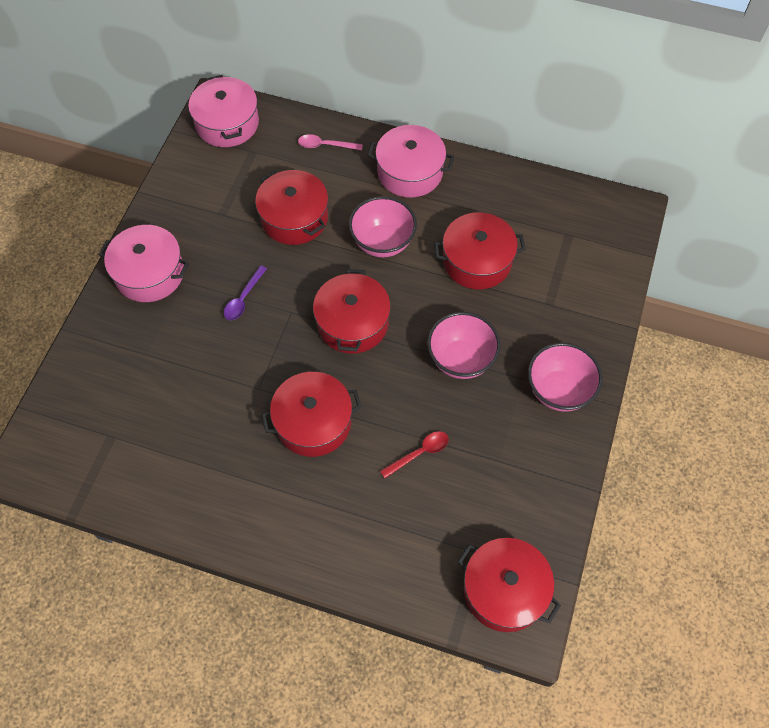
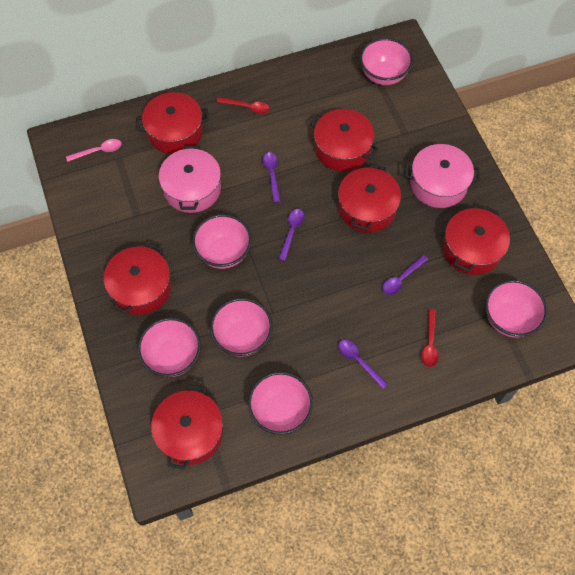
pink bowl: 3 -> 6
pink pot: 3 -> 2
purple spoon: 1 -> 4
red pot: 5 -> 6
red spoon: 1 -> 2

